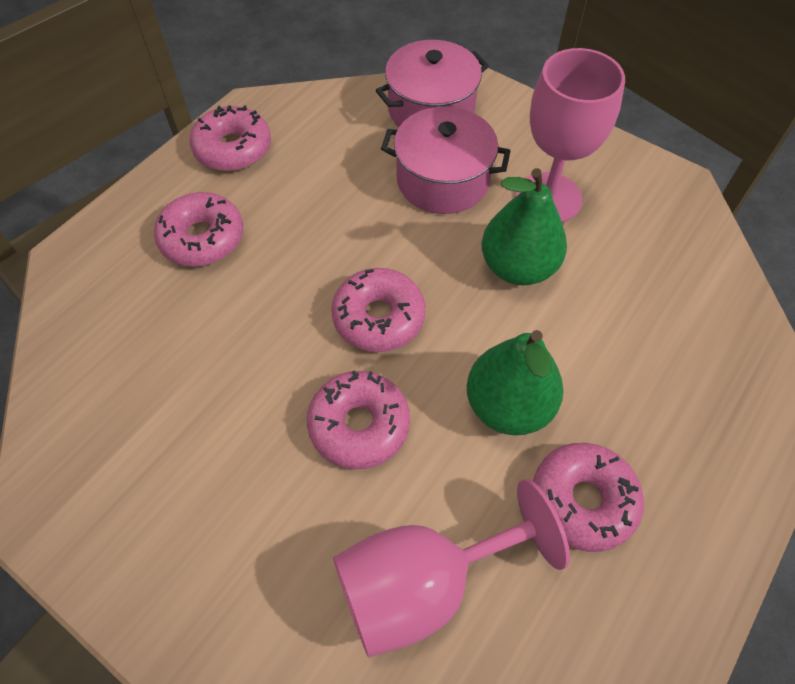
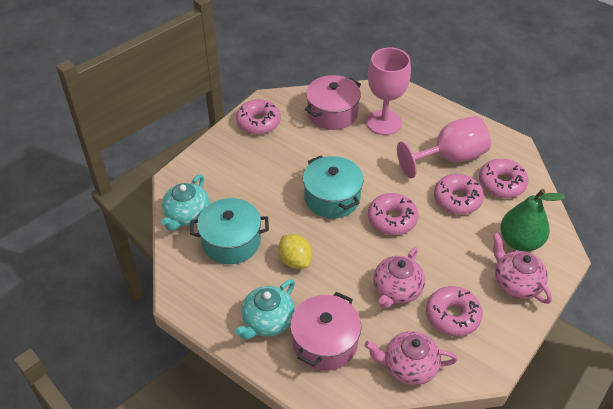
green pear: 2 -> 1
pink teapot: 0 -> 3
turquoise pot: 0 -> 2
turquoise teapot: 0 -> 2
yellow lemon: 0 -> 1

